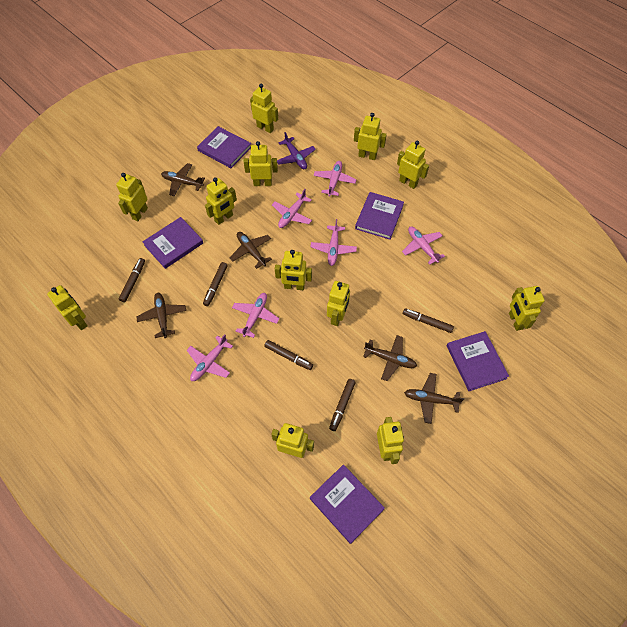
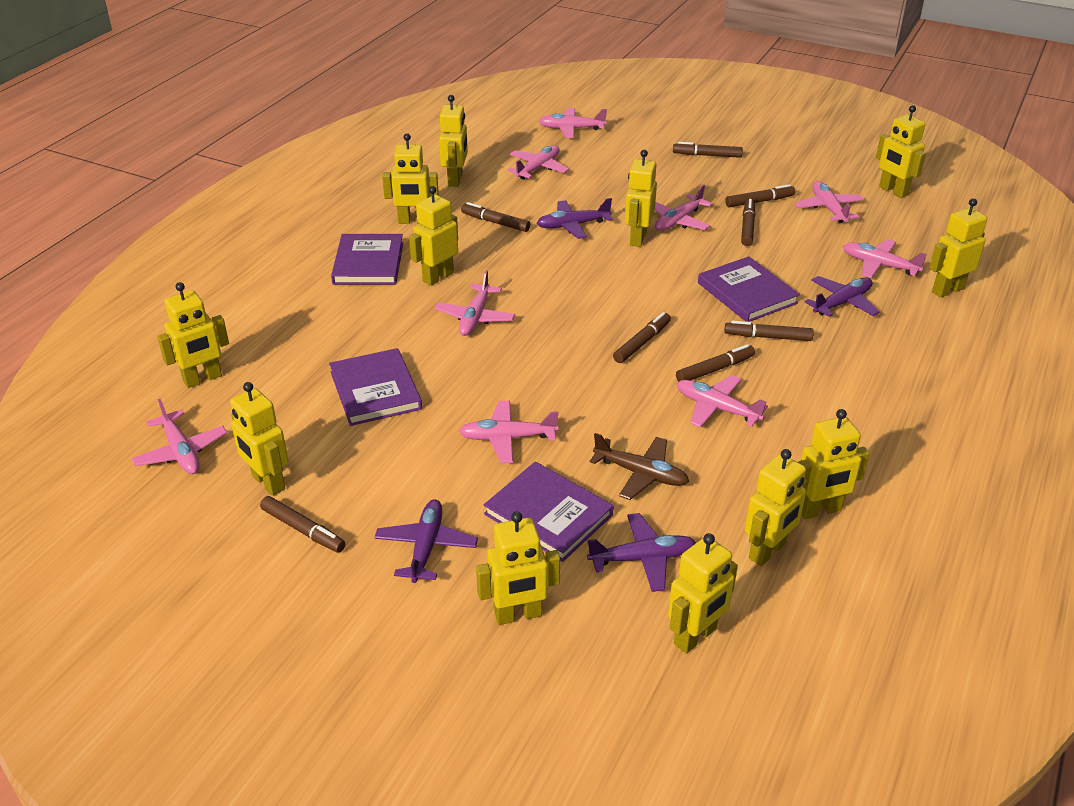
brown marker: 5 -> 8
brown plane: 5 -> 1
pink plane: 6 -> 9
purple book: 5 -> 4
purple plane: 1 -> 4

